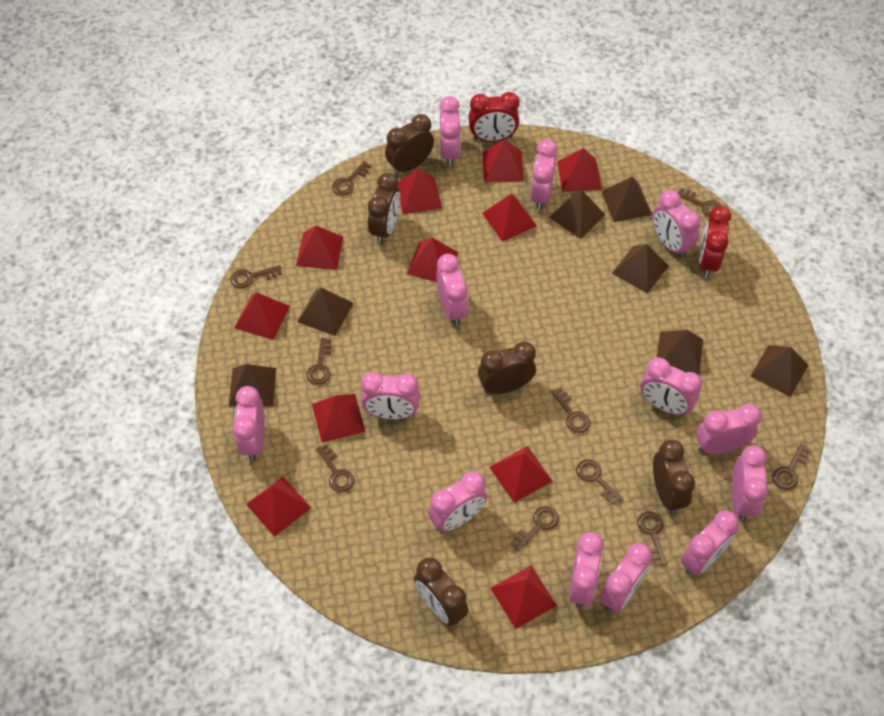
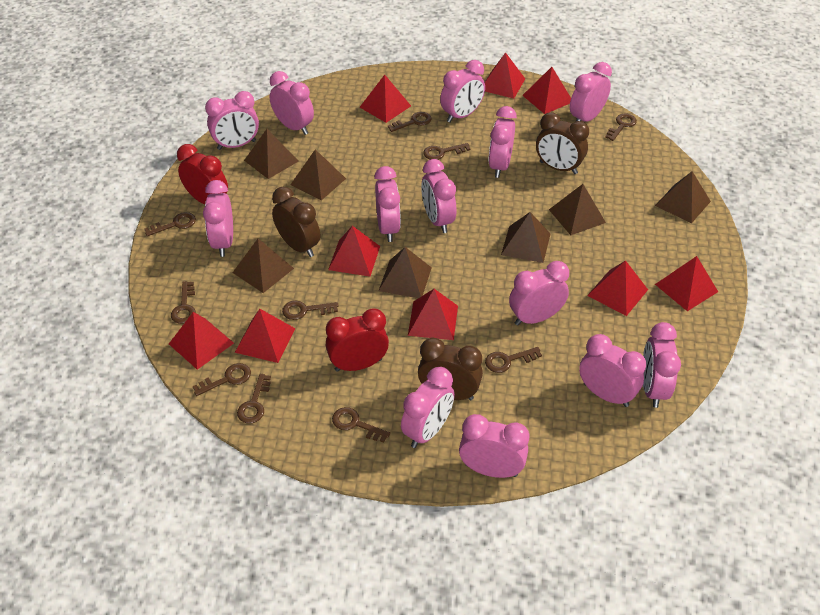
brown clock: 5 -> 3
red pyramid: 11 -> 9

